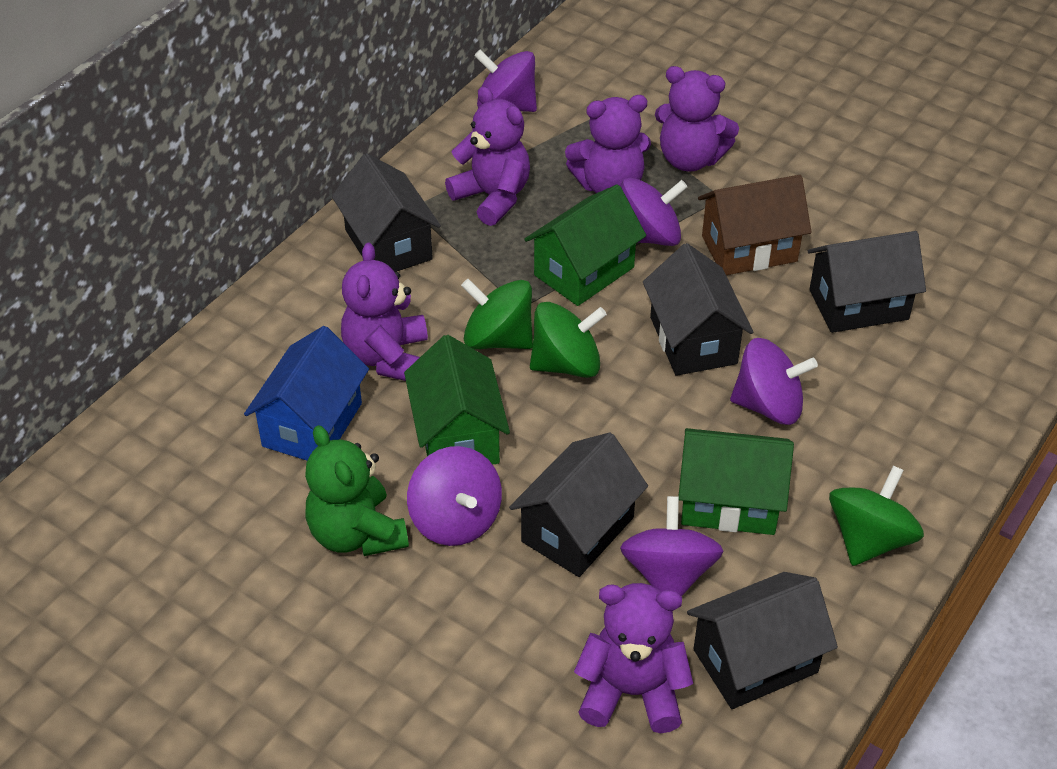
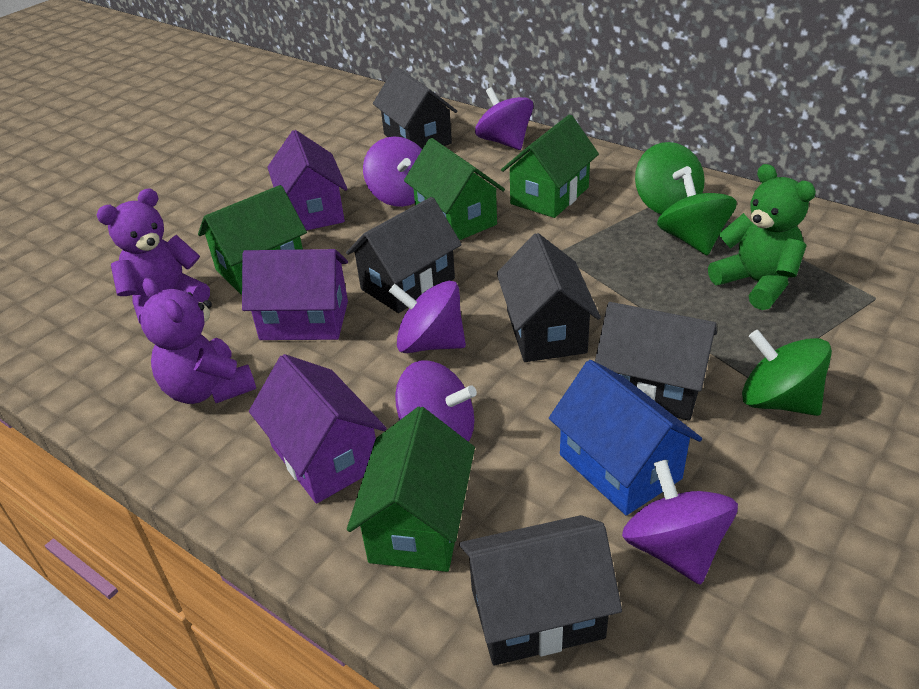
brown house: 1 -> 0
green house: 3 -> 4
purple house: 0 -> 3
purple teddy bear: 5 -> 2

